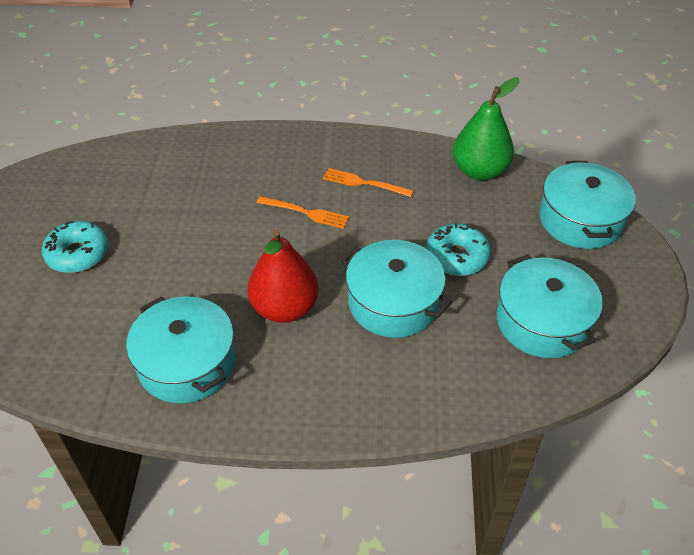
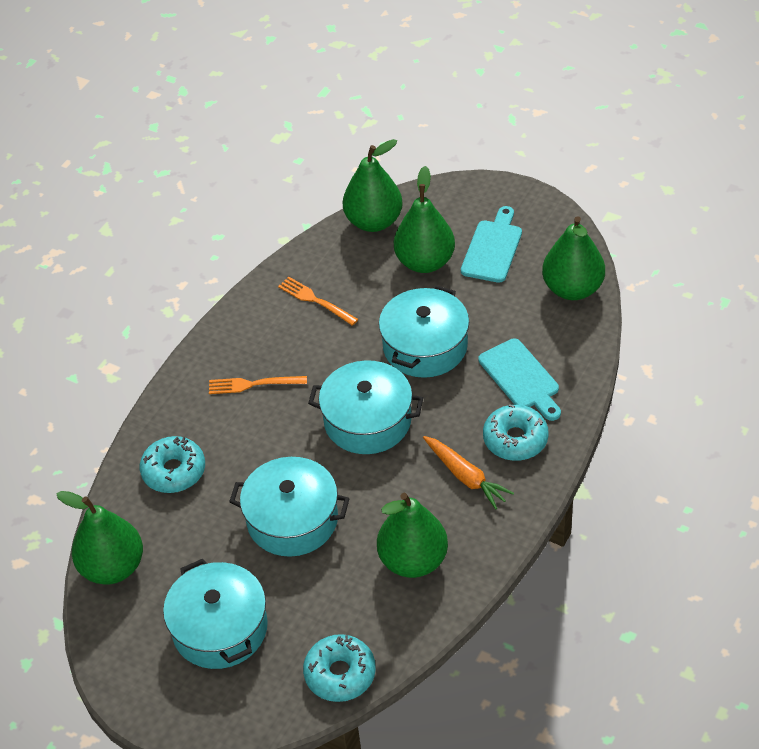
green pear: 1 -> 5
orange carrot: 0 -> 1
red pear: 1 -> 0
turquoise cutting board: 0 -> 2
turquoise donut: 2 -> 3

